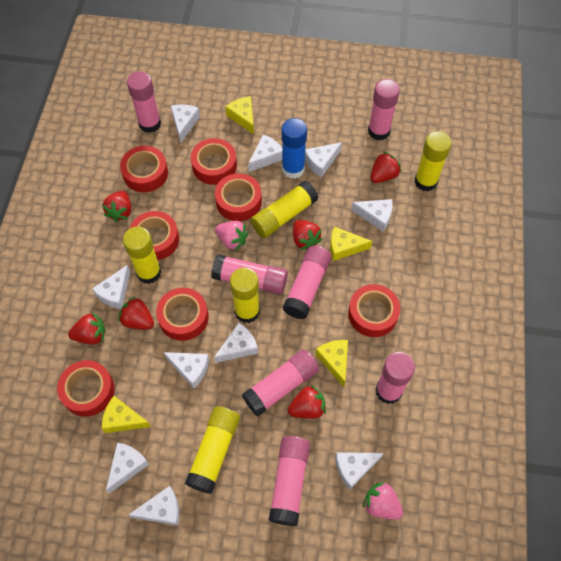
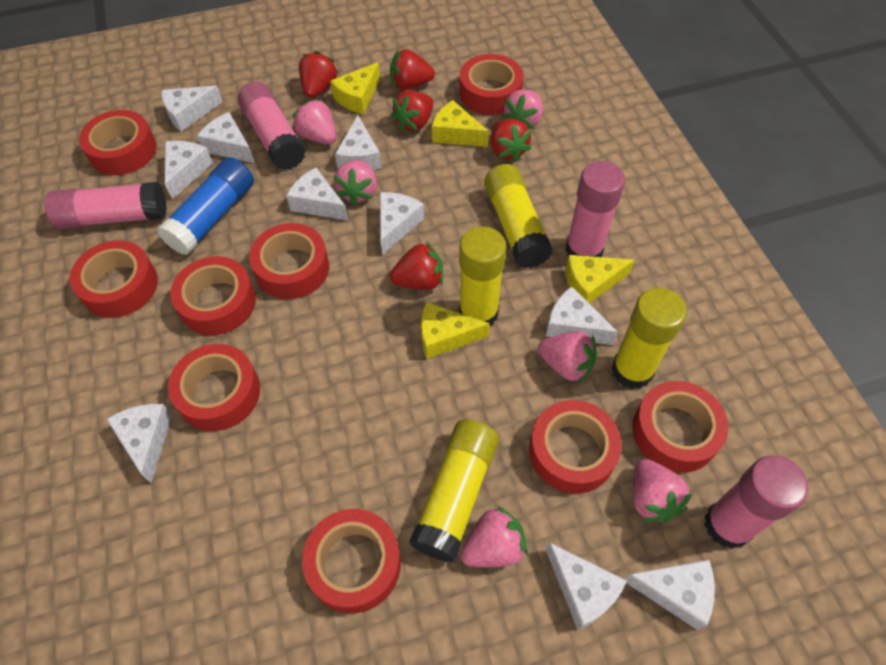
pink glue stick: 7 -> 4
pink strawberry: 2 -> 6
red strawberry: 6 -> 5
red tape: 7 -> 9
yellow glue stick: 5 -> 4

